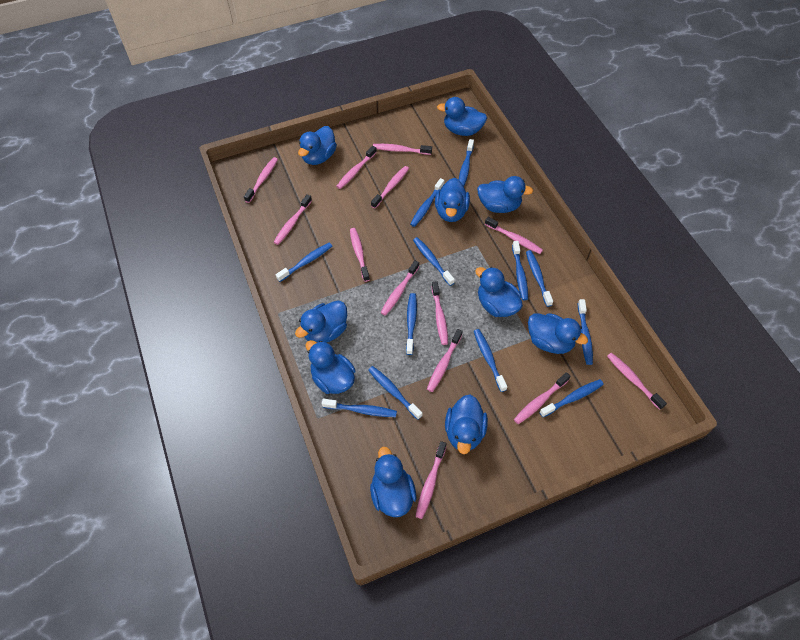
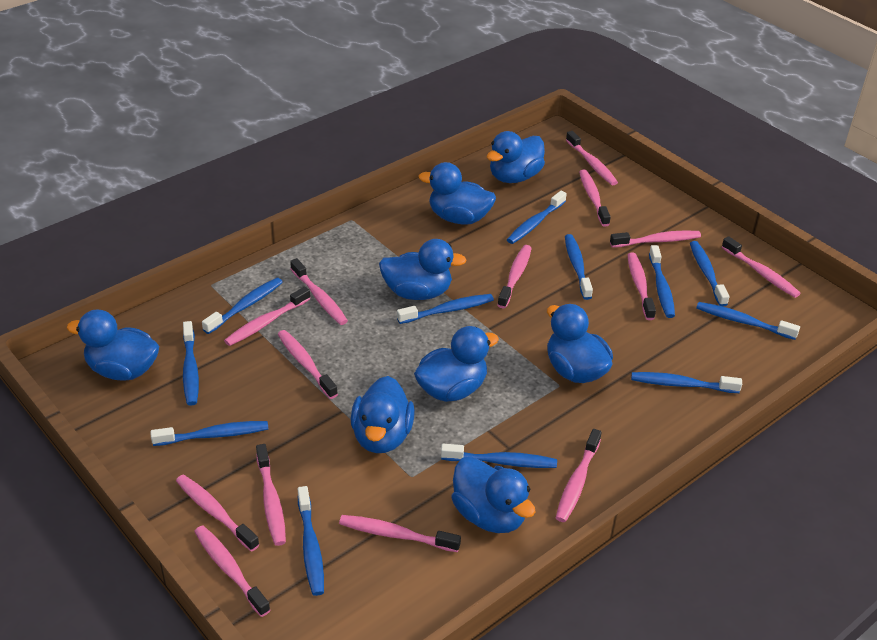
blue duck: 10 -> 8
pink toothbrush: 13 -> 14

